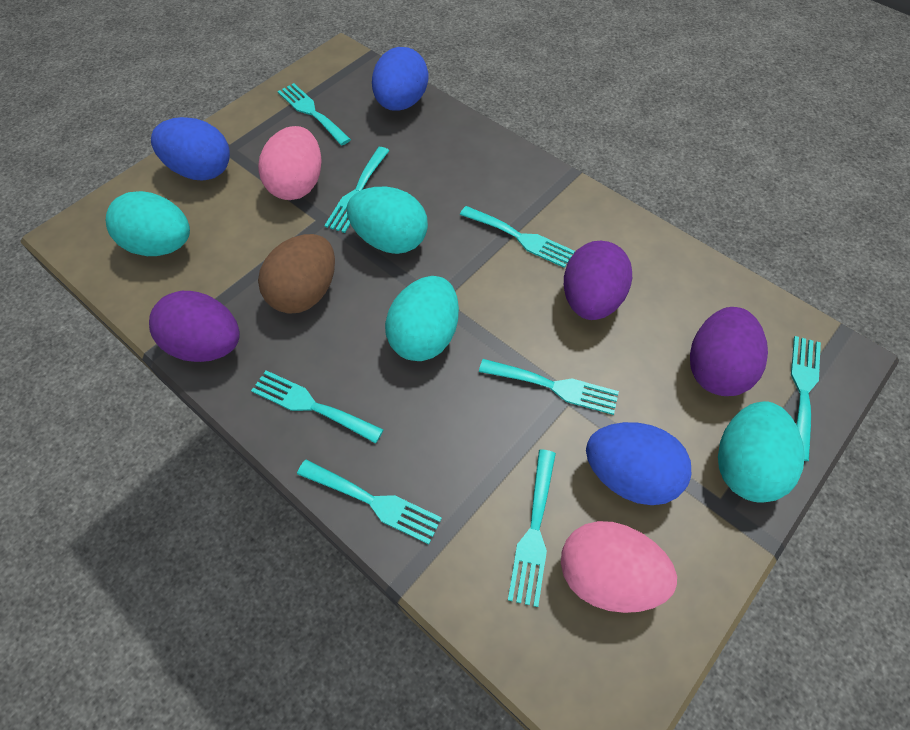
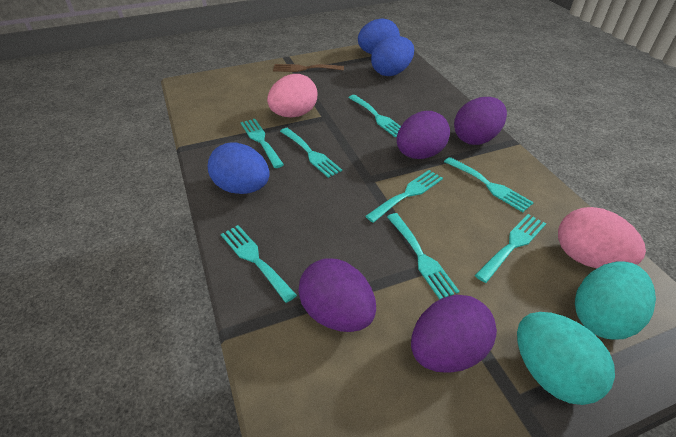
brown egg: 1 -> 0
brown fork: 0 -> 1
purple egg: 3 -> 4
turquoise egg: 4 -> 2

